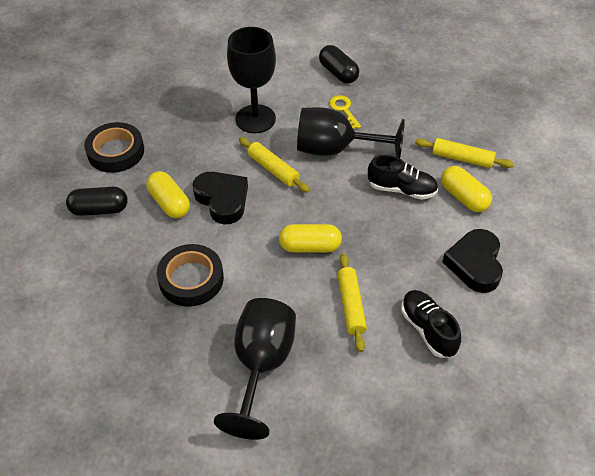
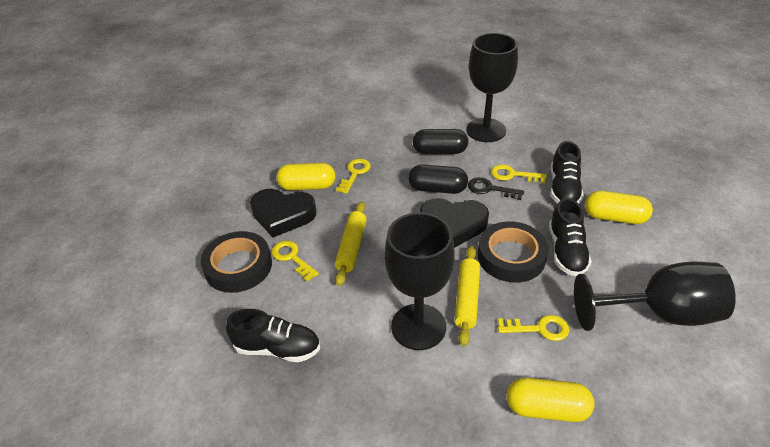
black key: 0 -> 1
black shoe: 2 -> 3
yellow key: 1 -> 4
yellow rolling pin: 3 -> 2

